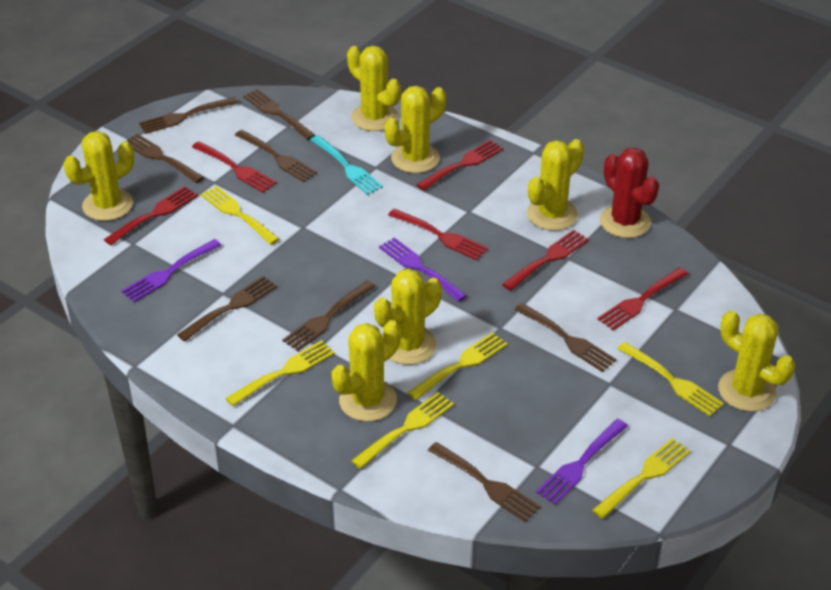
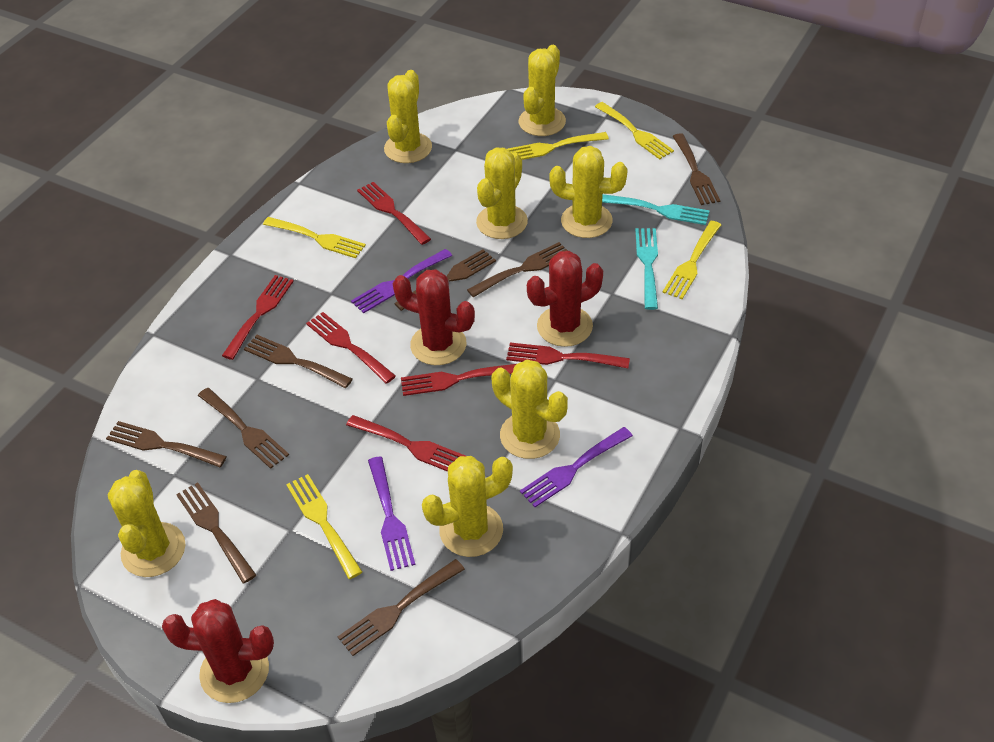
red cactus: 1 -> 3
turquoise fork: 1 -> 2
yellow fork: 6 -> 5

